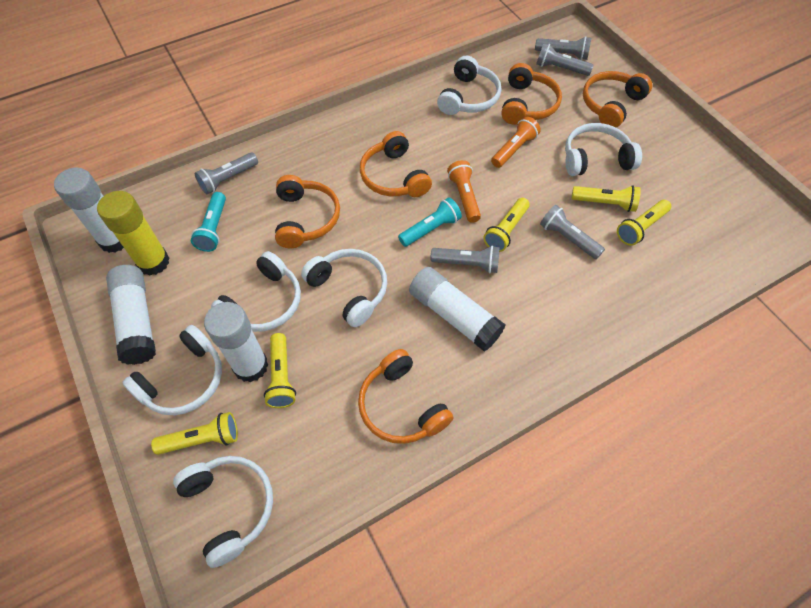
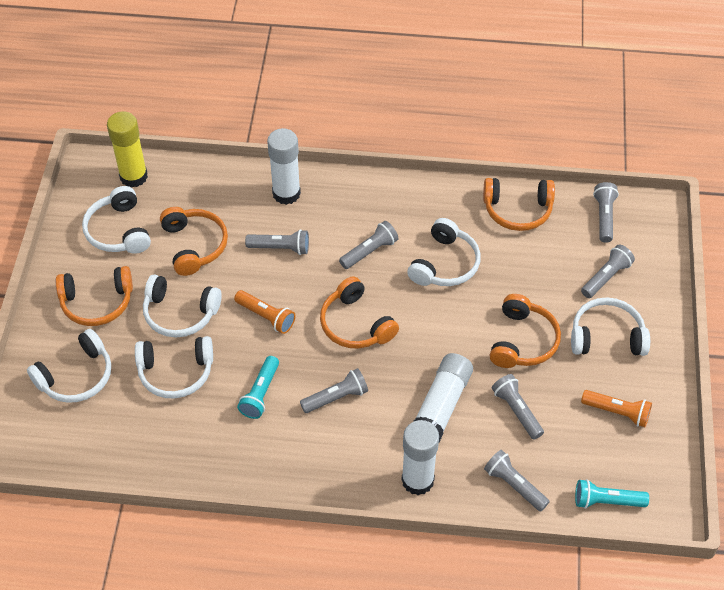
grey flashlight: 5 -> 7
white glue stick: 4 -> 3
yellow flashlight: 5 -> 0

